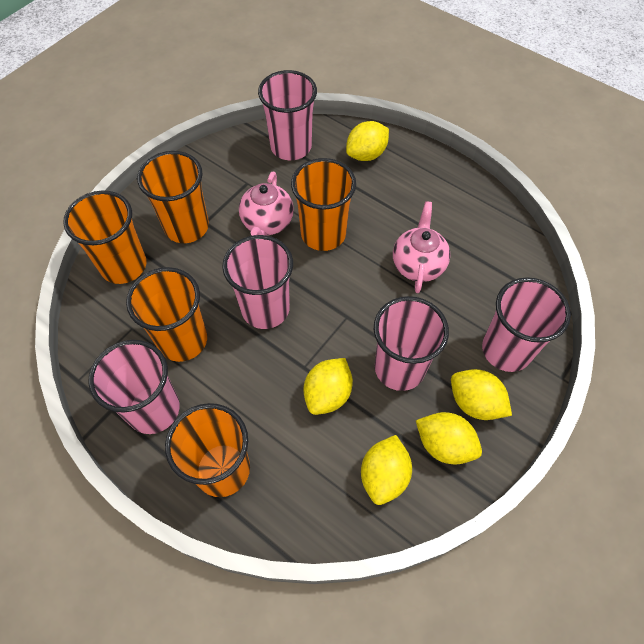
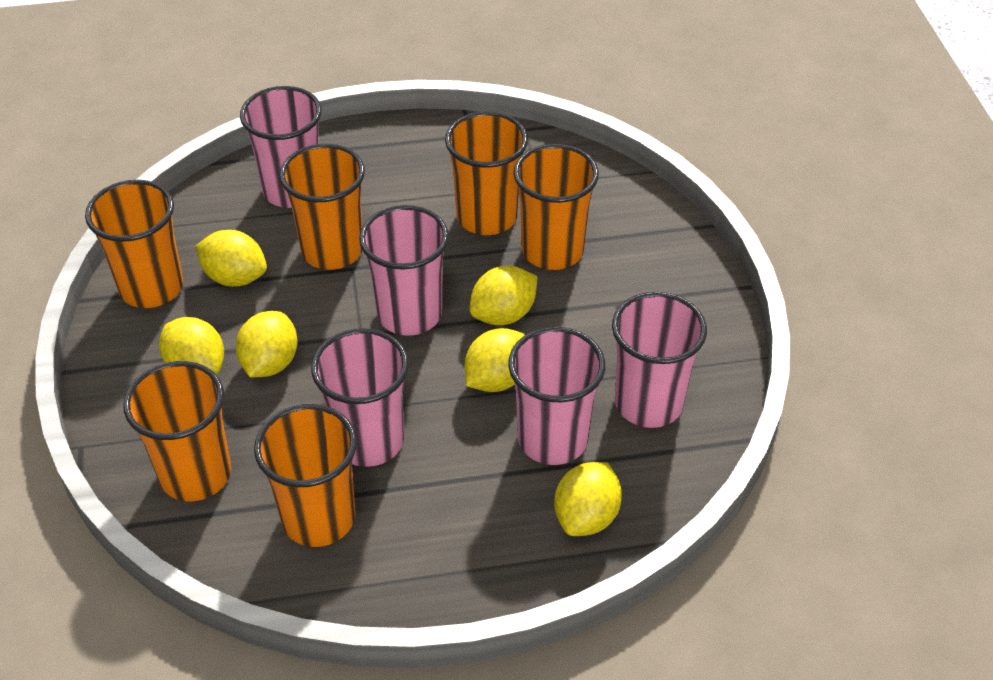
orange cup: 5 -> 6
pink teapot: 2 -> 0
yellow lemon: 5 -> 6

